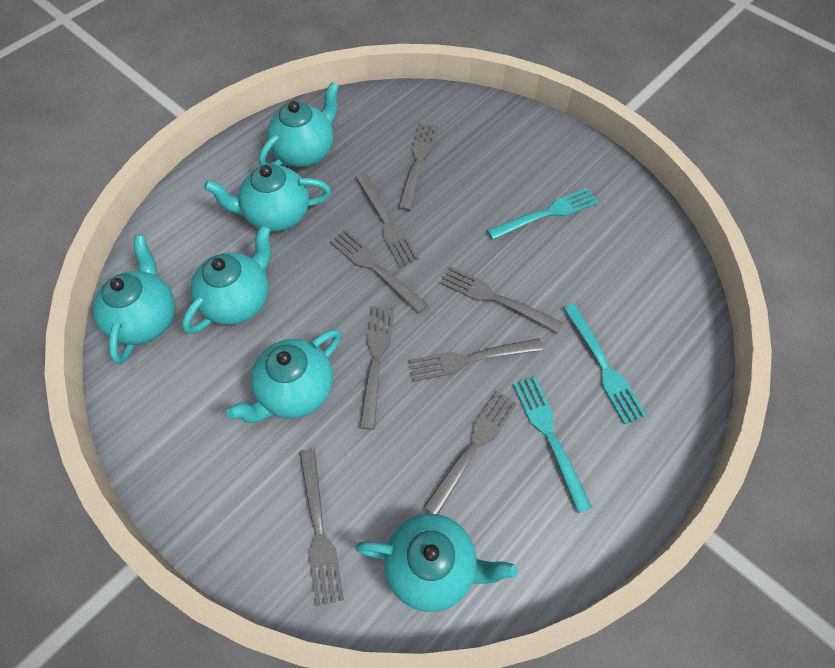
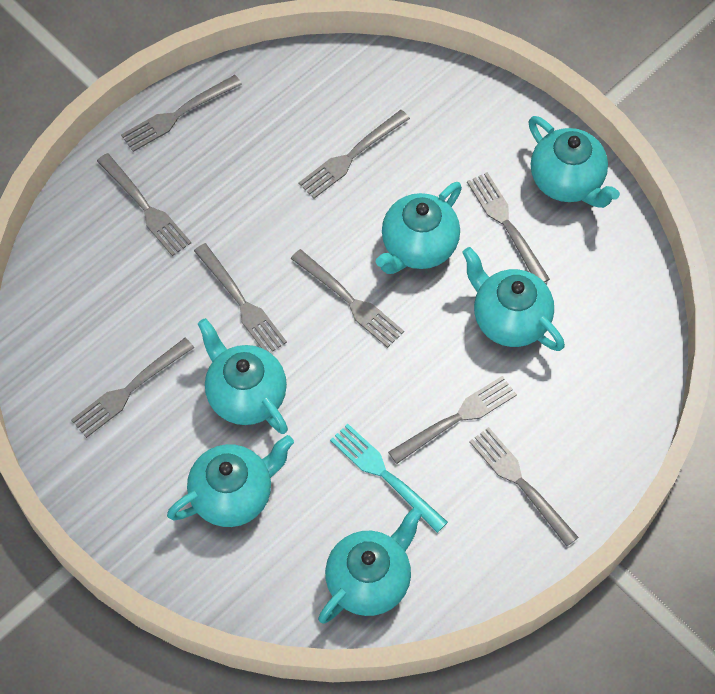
grey fork: 8 -> 9
turquoise fork: 3 -> 1

